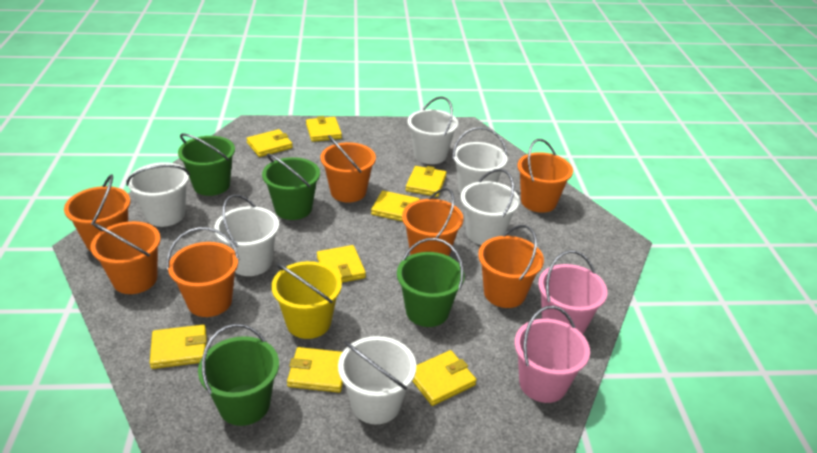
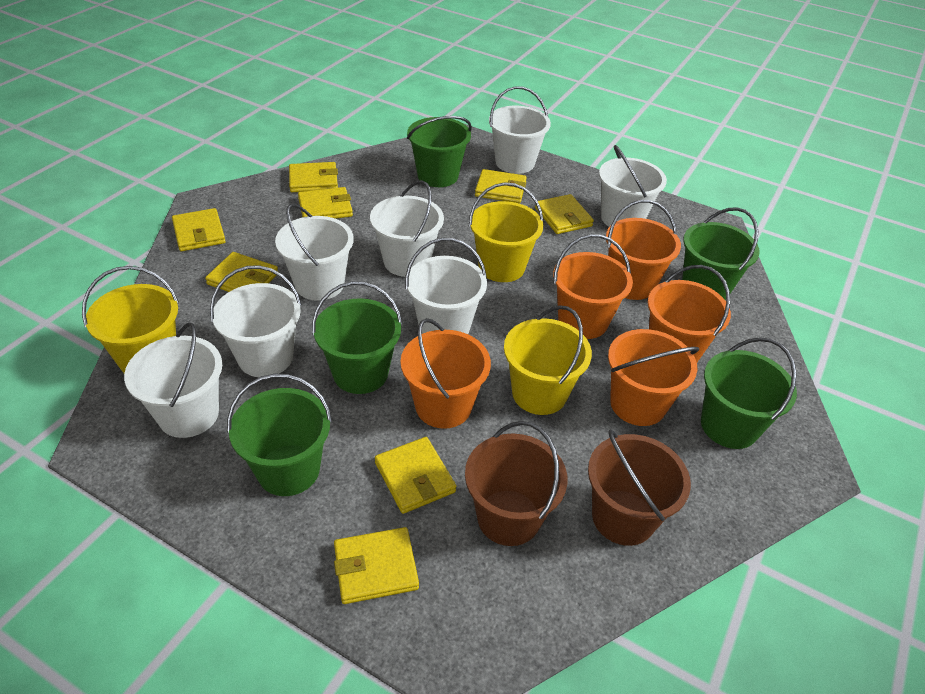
brown bucket: 0 -> 2
green bucket: 4 -> 5
orange bucket: 7 -> 5
pink bucket: 2 -> 0
white bucket: 6 -> 7
yellow bucket: 1 -> 3

